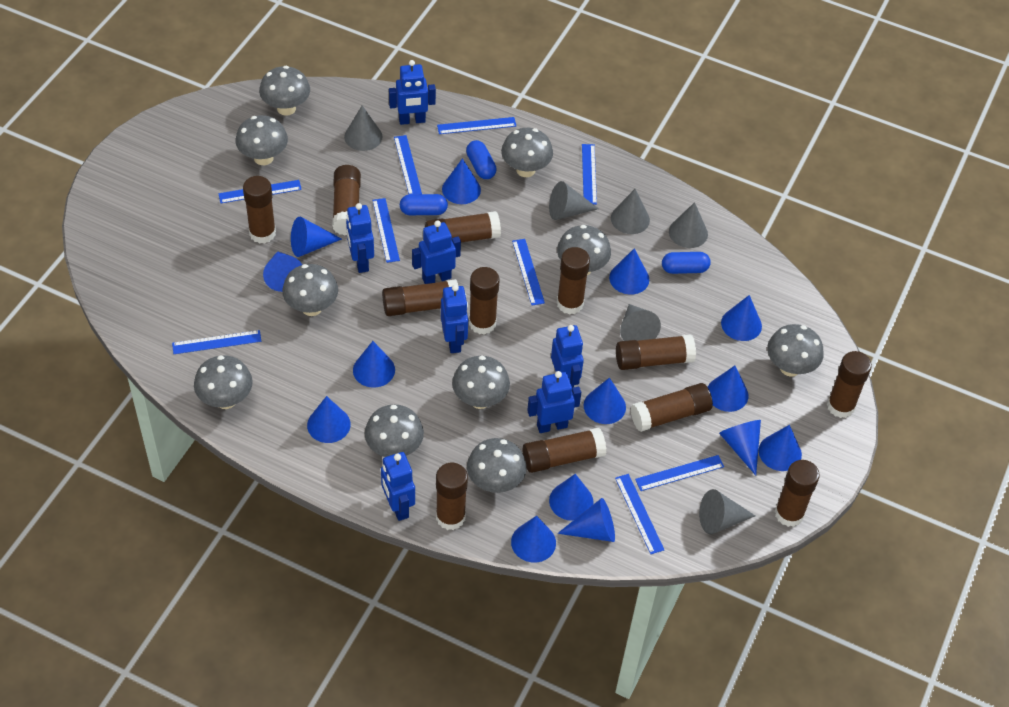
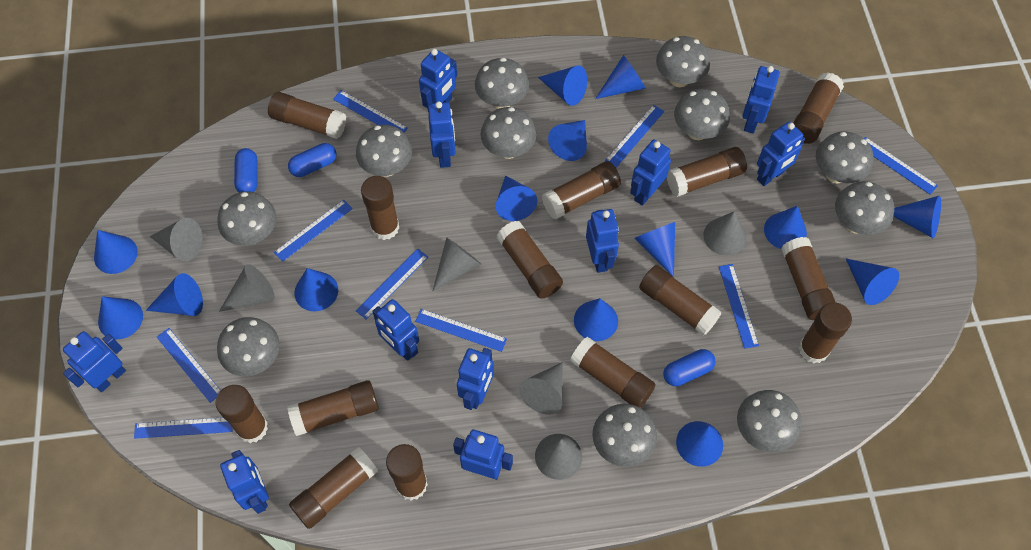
blue robot: 7 -> 11
brown glue stick: 12 -> 14
grey mushroom: 10 -> 11

